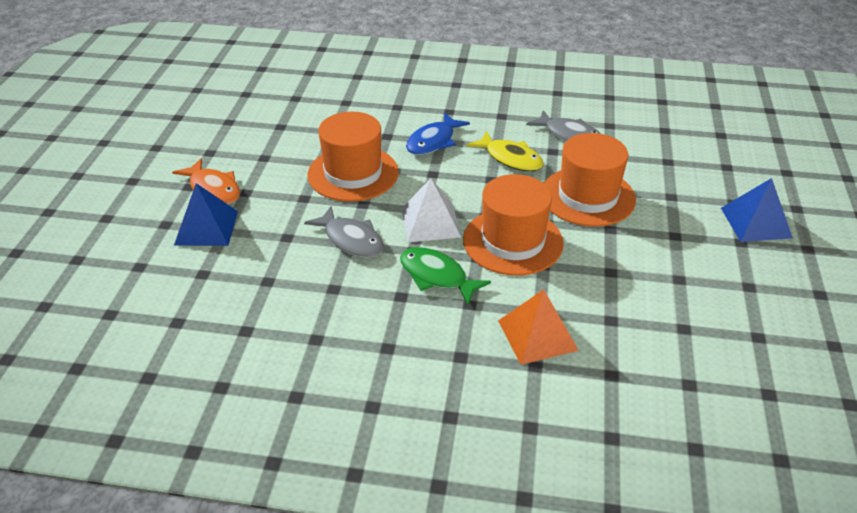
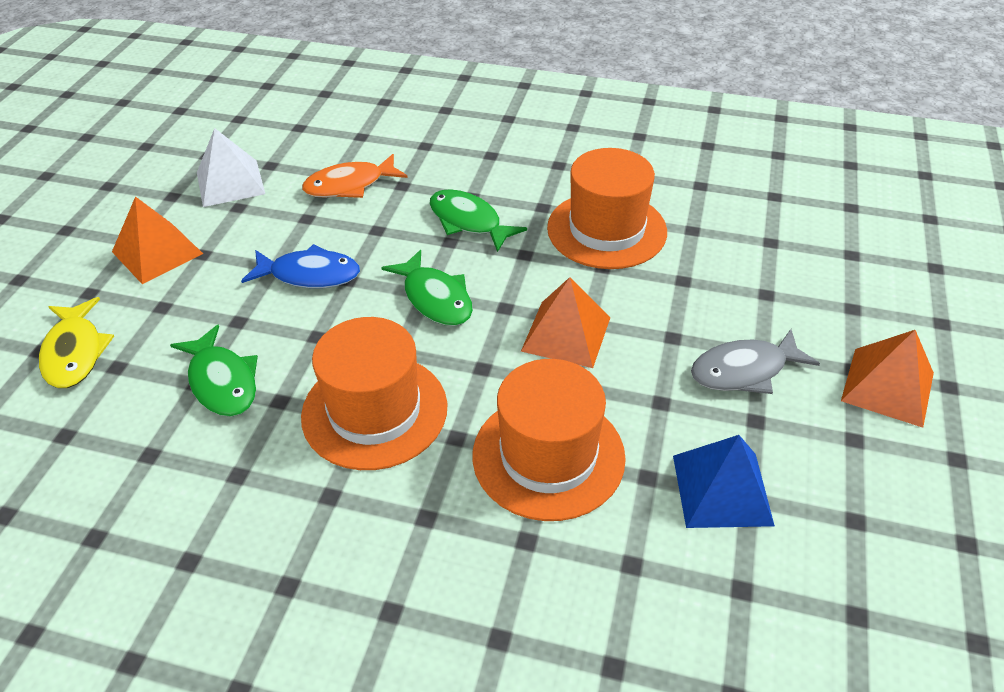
blue pyramid: 2 -> 1
green fish: 1 -> 3
grey fish: 2 -> 1
orange pyramid: 1 -> 3

